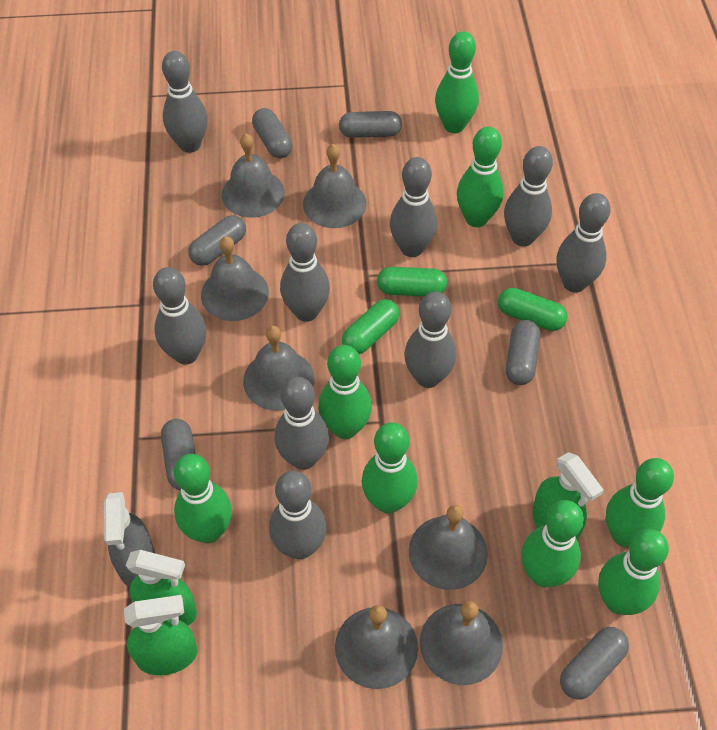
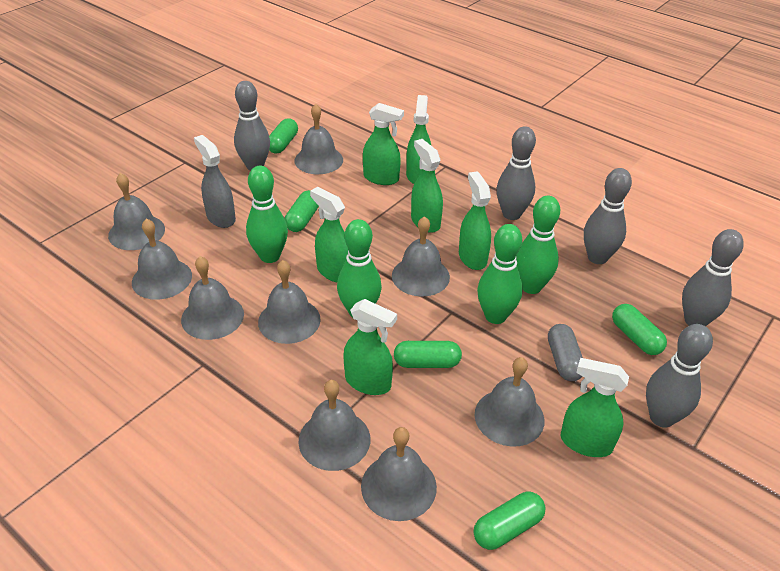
green bowling pin: 8 -> 4
green capsule: 3 -> 5
green spray bottle: 3 -> 7
grey bell: 7 -> 9
grey bowling pin: 9 -> 5
grey capsule: 6 -> 1

